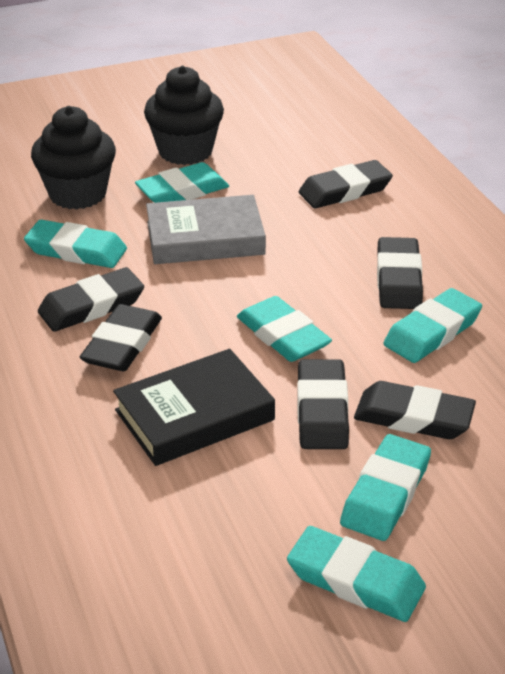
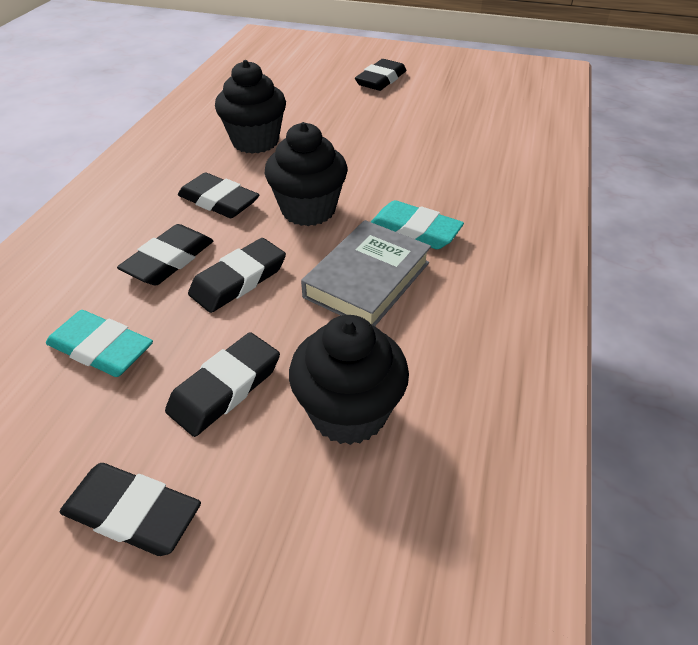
black book: 1 -> 0
black cupcake: 2 -> 3
turquoise eraser: 6 -> 2

